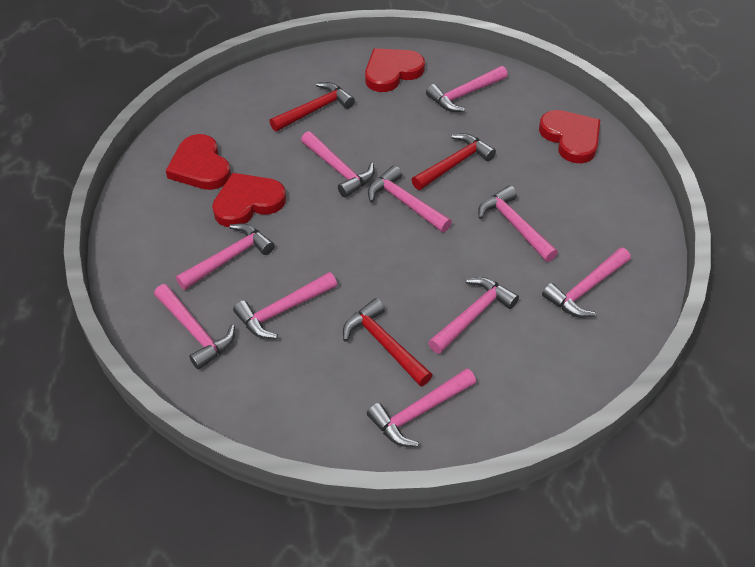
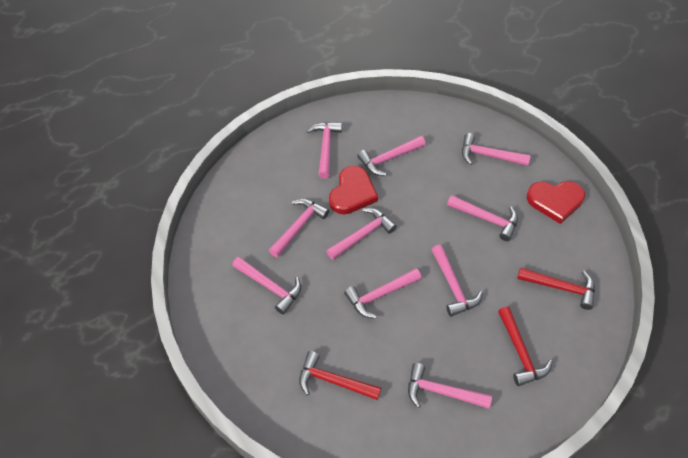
red heart: 4 -> 2

